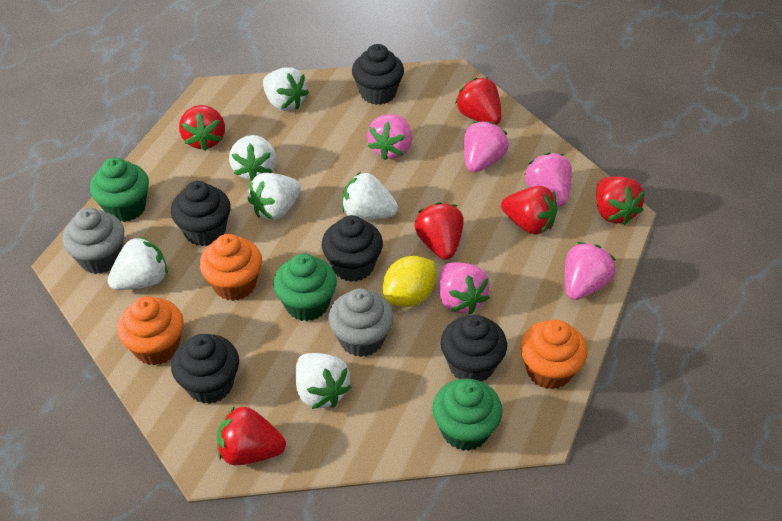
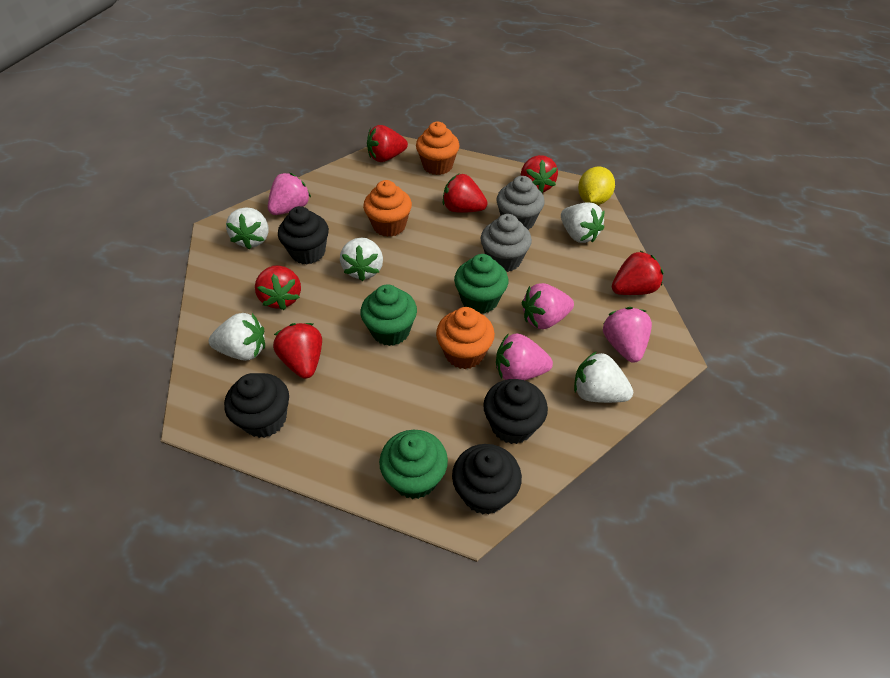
black cupcake: 5 -> 4
pink strawberry: 5 -> 4
white strawberry: 6 -> 5

